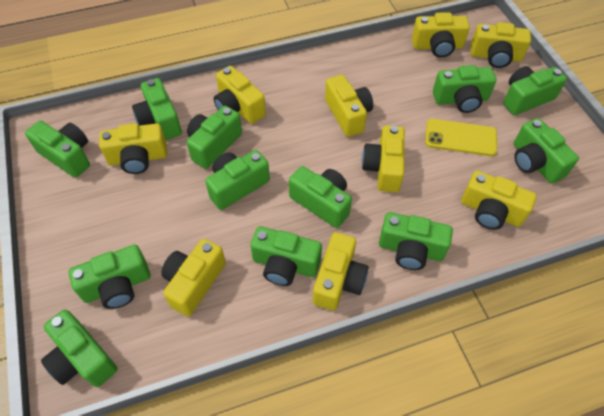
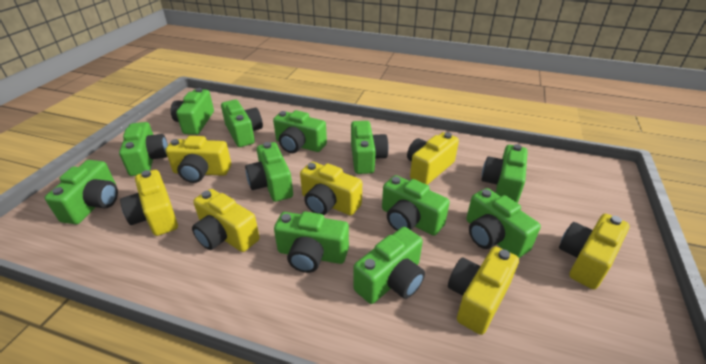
yellow camera: 9 -> 7
yellow phone: 1 -> 0

